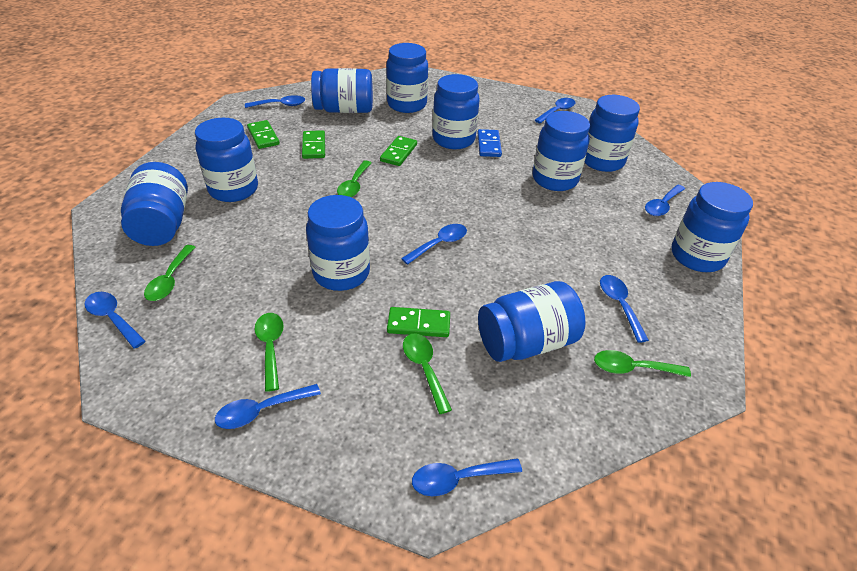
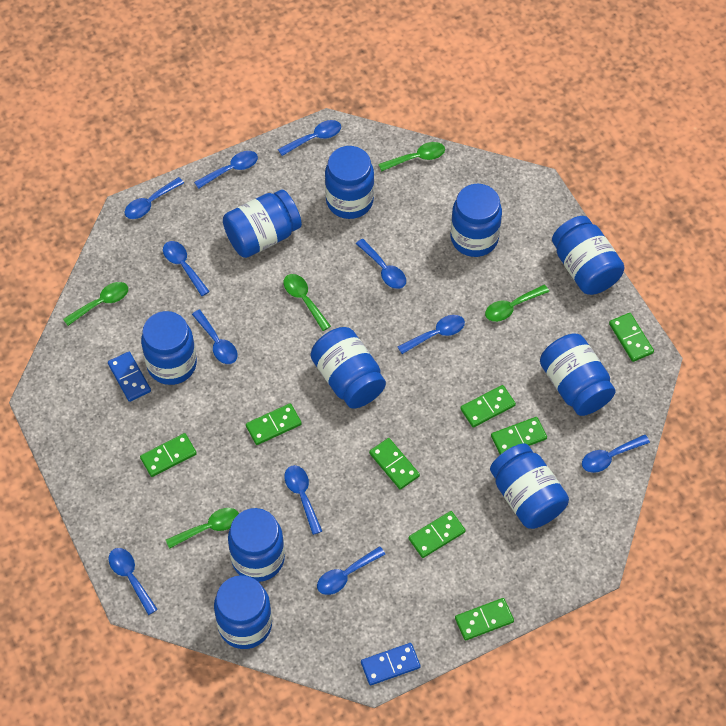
blue domino: 1 -> 2
blue spoon: 8 -> 11
green domino: 4 -> 8

